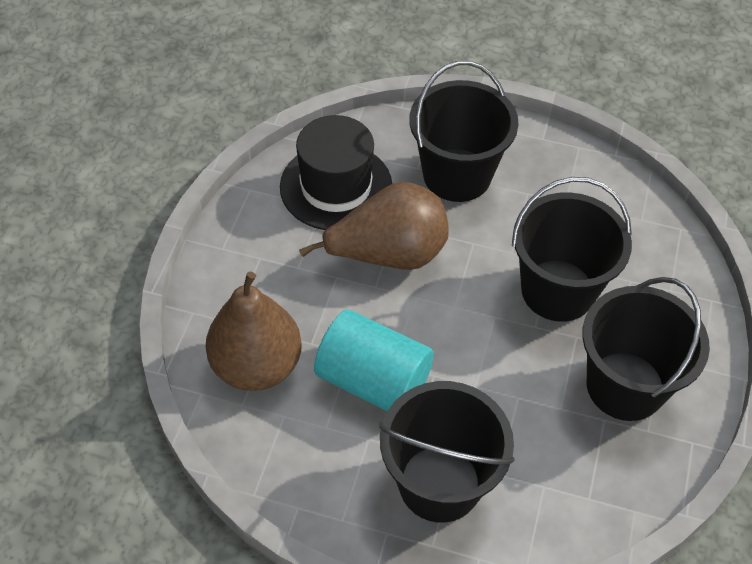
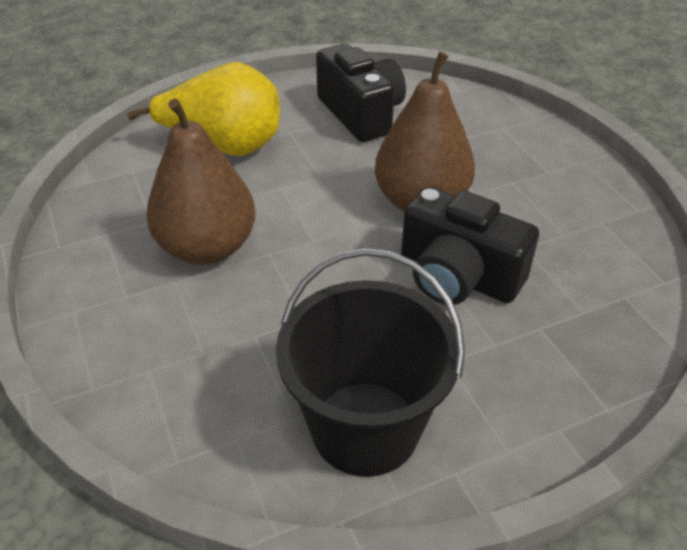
black bucket: 4 -> 1
black camera: 0 -> 2
black hat: 1 -> 0
turquoise cylinder: 1 -> 0
yellow pear: 0 -> 1

